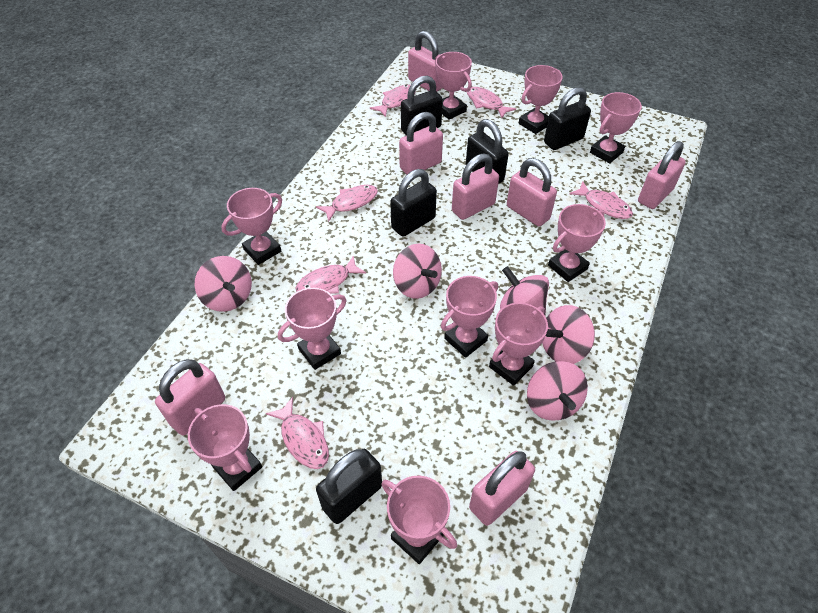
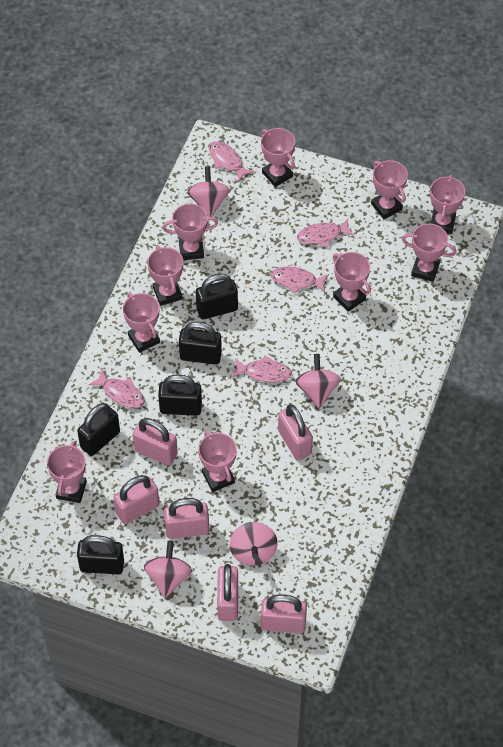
pink fish: 6 -> 5
pink padlock: 7 -> 6
pink spinning top: 5 -> 4

